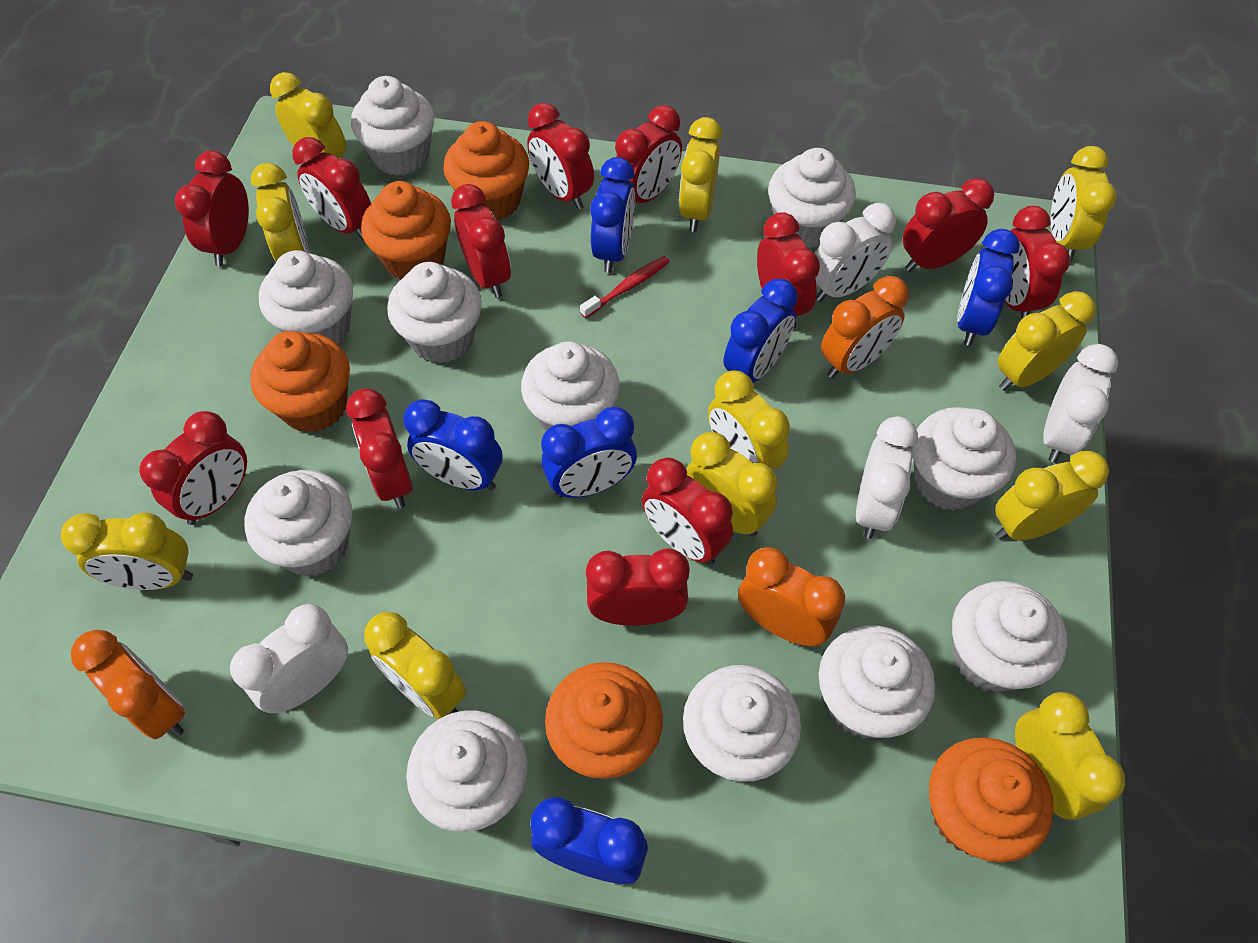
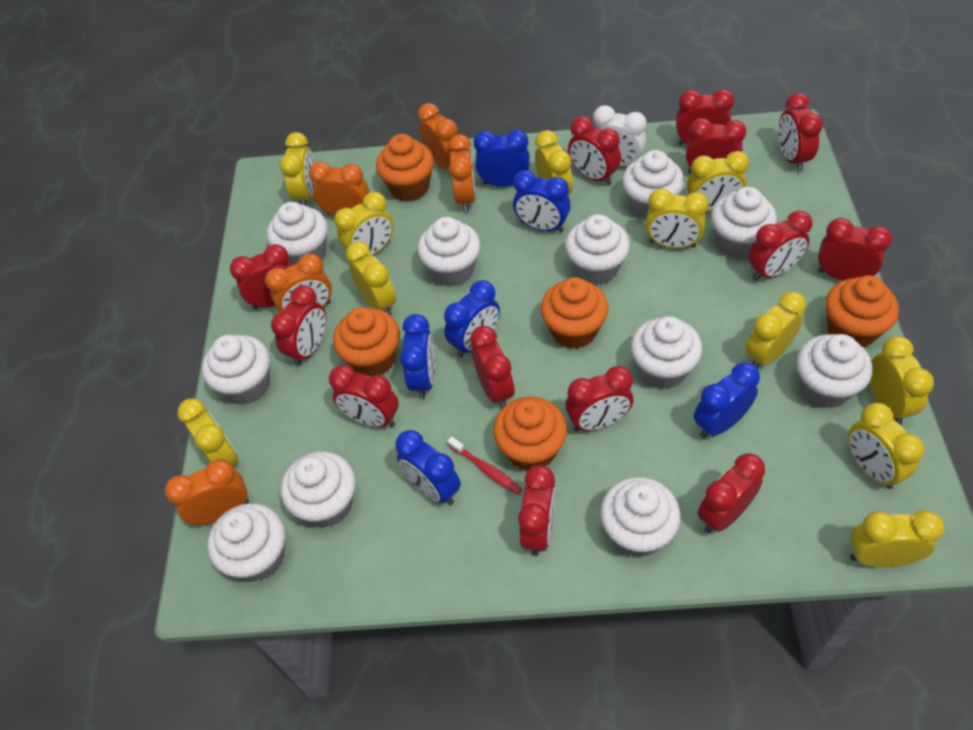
orange clock: 3 -> 5
red clock: 12 -> 13
white clock: 4 -> 1

